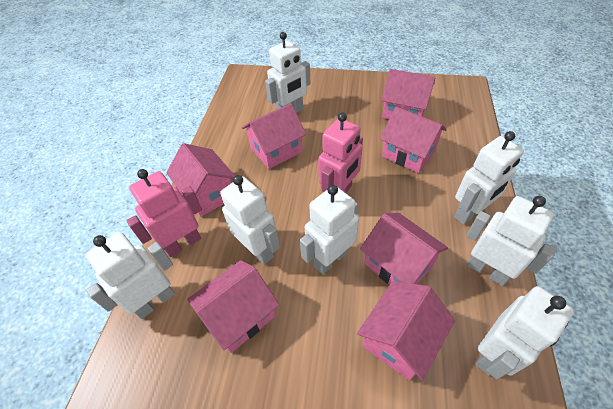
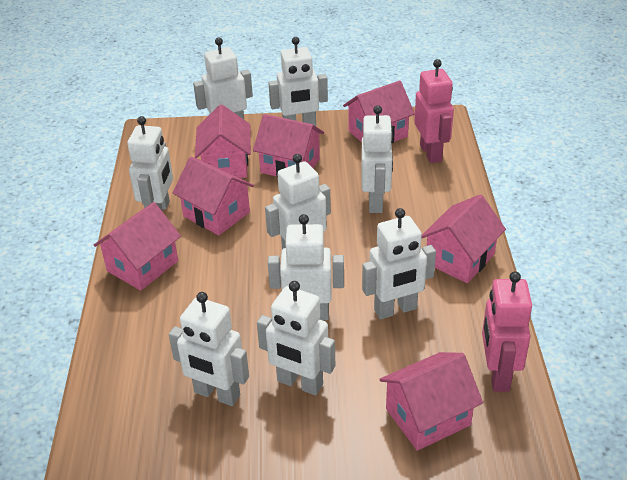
white robot: 7 -> 9

